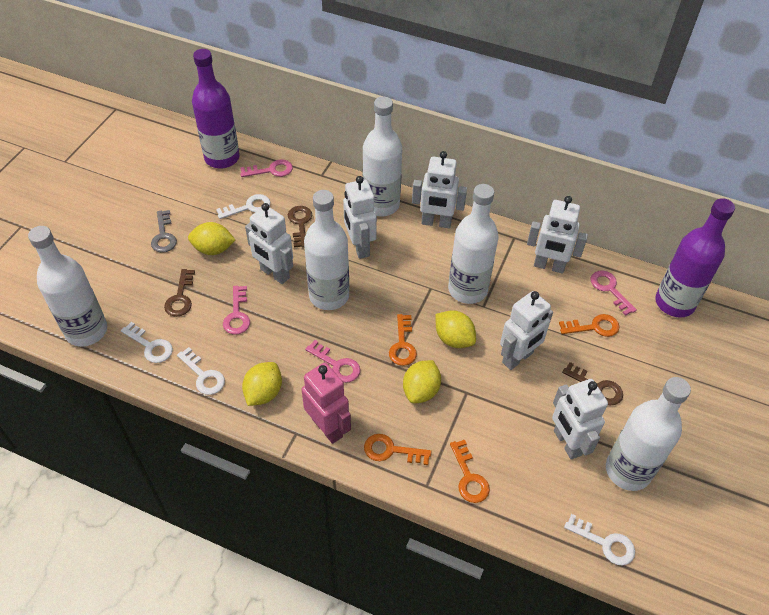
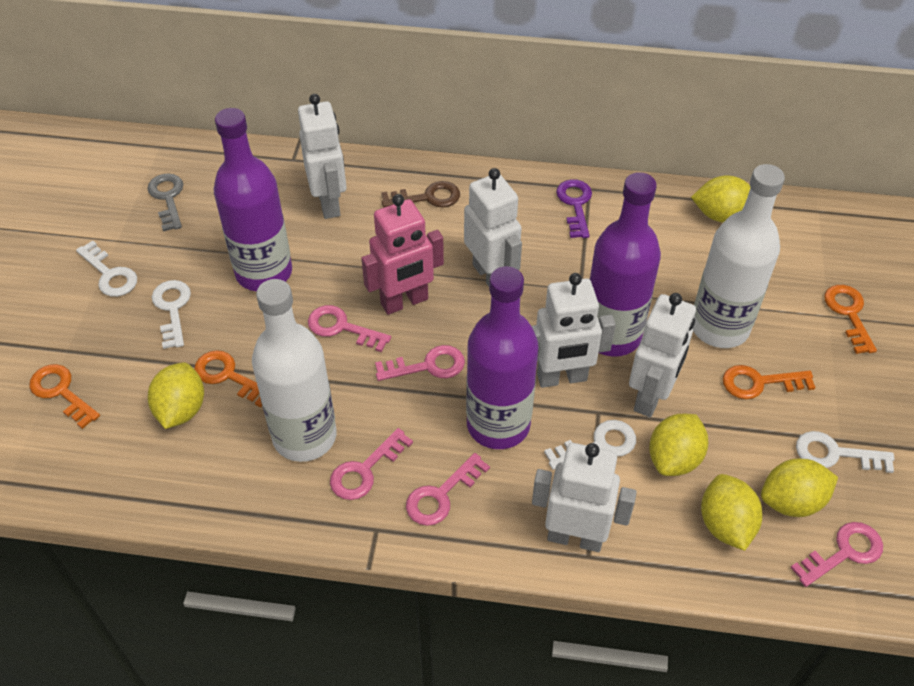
brown key: 3 -> 1
pink key: 4 -> 5
purple bottle: 2 -> 3
purple key: 0 -> 1
white bottle: 5 -> 2
white robot: 6 -> 5
yellow lemon: 4 -> 5

